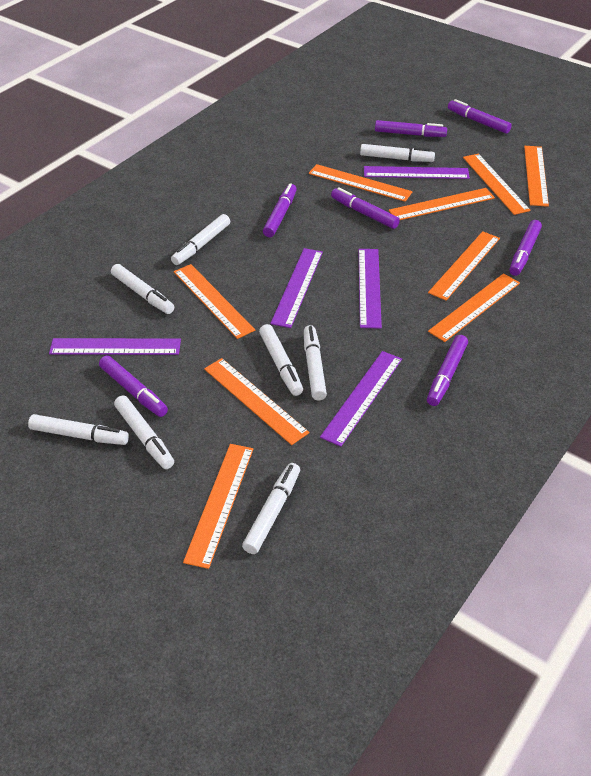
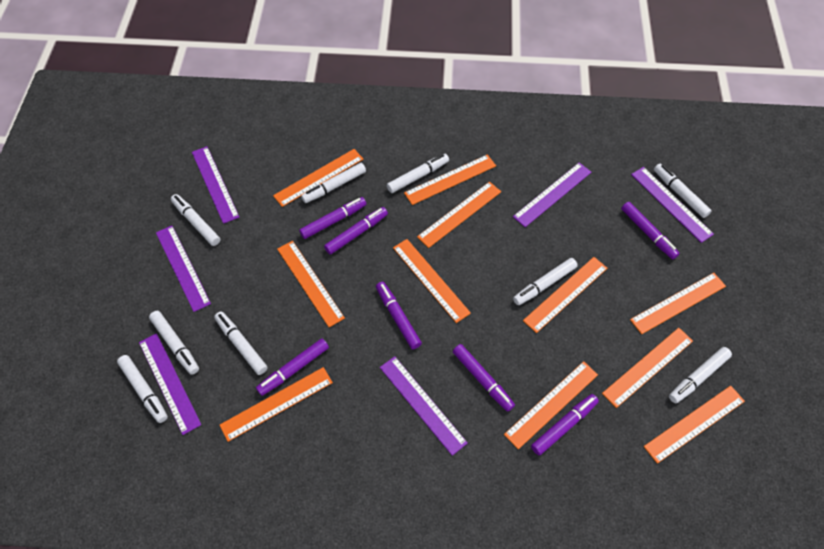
orange ruler: 9 -> 11
purple ruler: 5 -> 6
white marker: 8 -> 9

